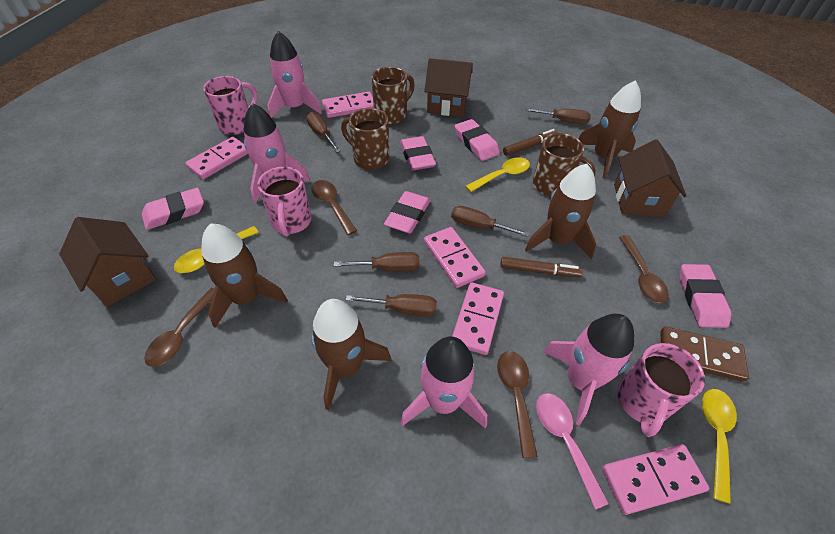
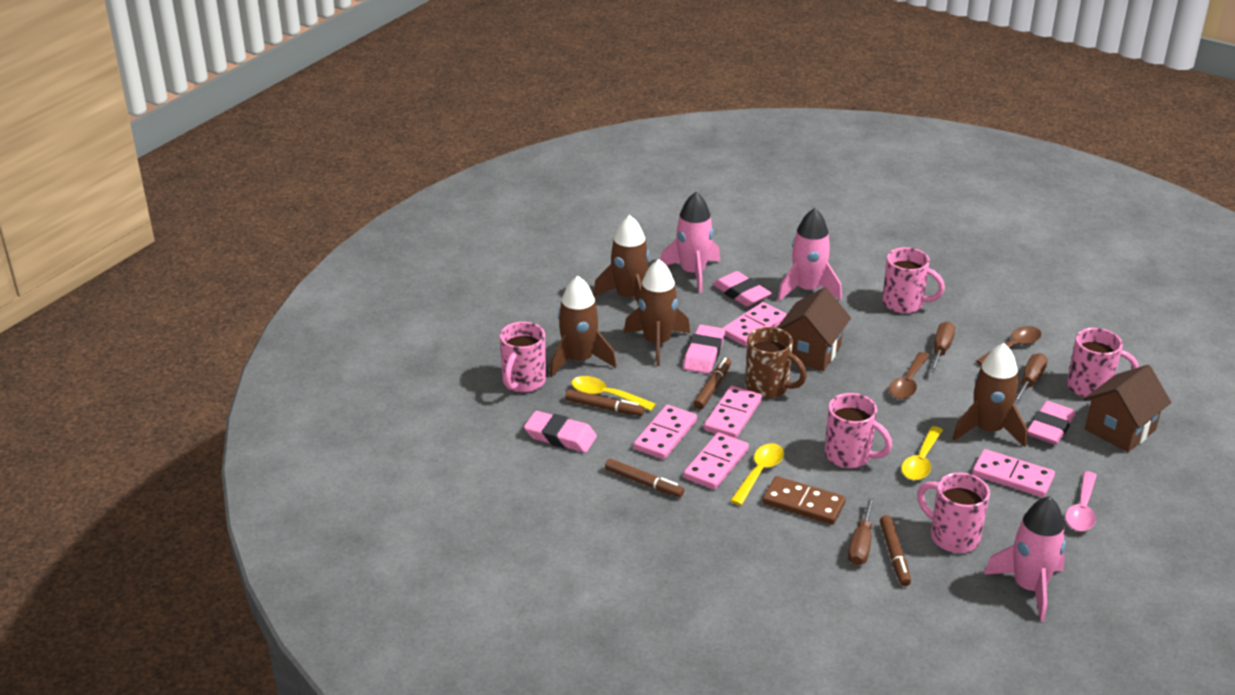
brown house: 3 -> 2
brown marker: 2 -> 4
brown mug: 3 -> 1
brown screwdriver: 5 -> 3
brown spoon: 4 -> 2
pink eraser: 5 -> 4
pink mug: 3 -> 5
pink rocket: 4 -> 3

